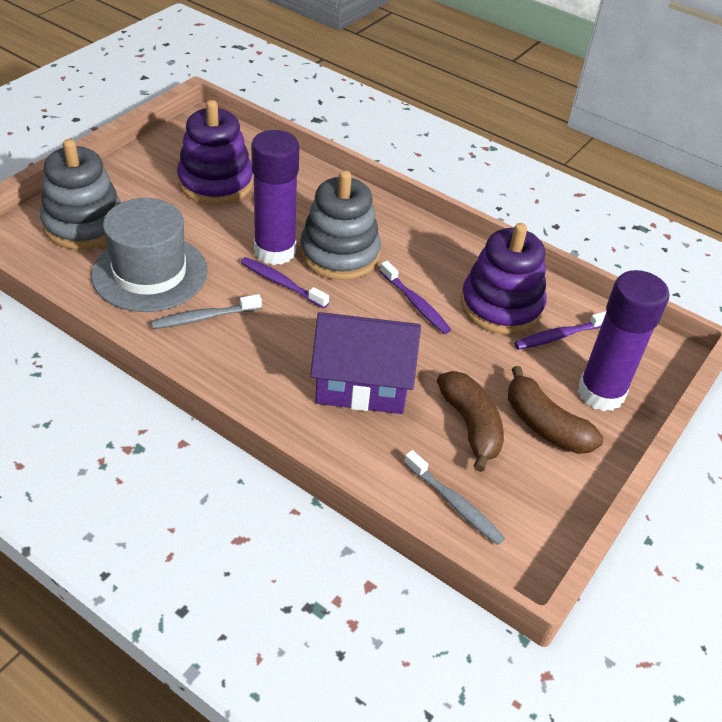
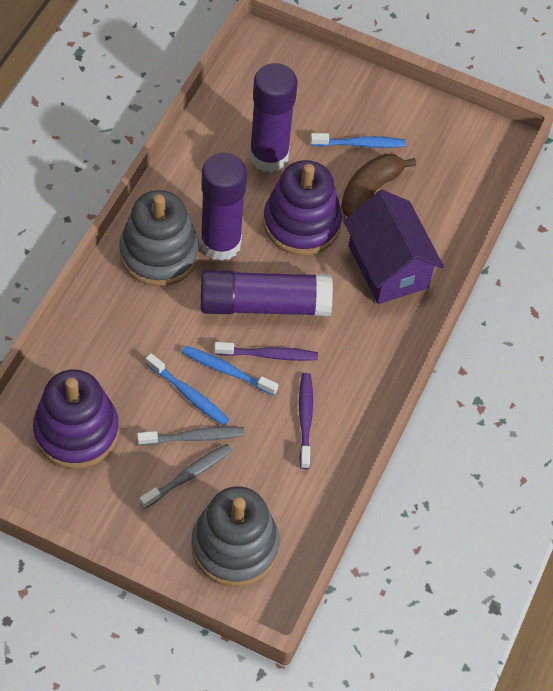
blue toothbrush: 0 -> 3
brown banana: 2 -> 1
grey hat: 1 -> 0
purple glue stick: 2 -> 3
purple toothbrush: 3 -> 2

